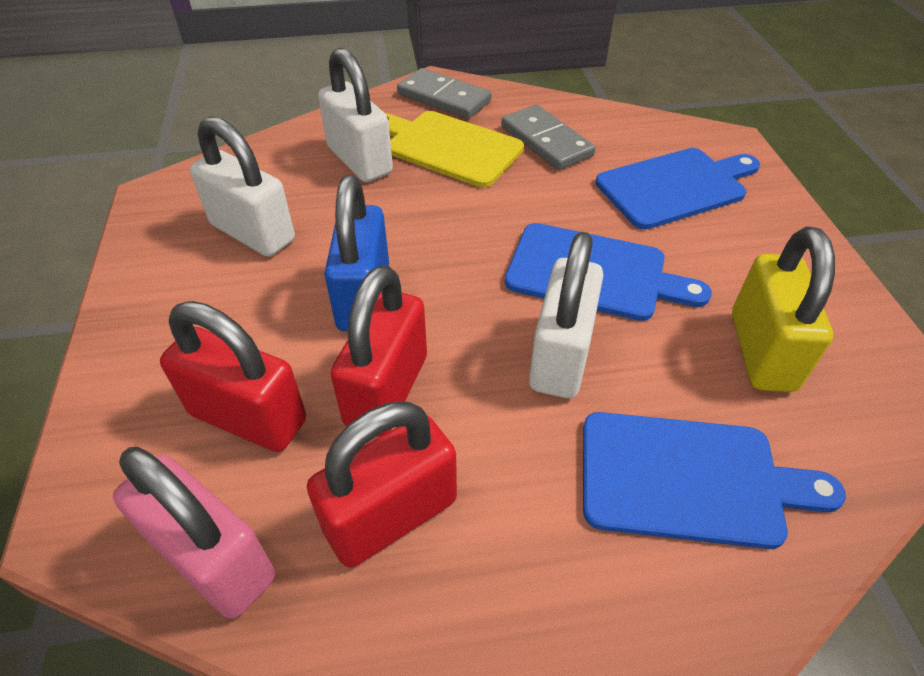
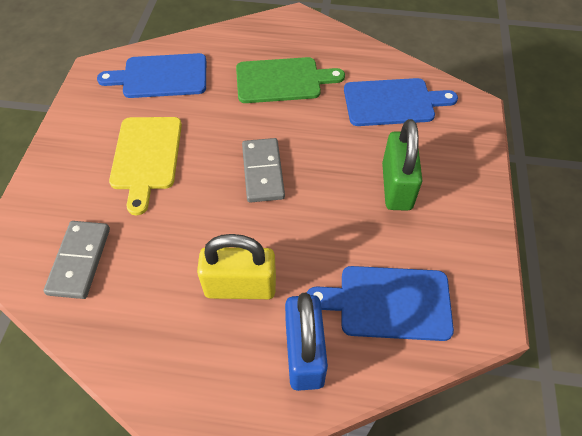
green cutting board: 0 -> 1
green padlock: 0 -> 1
pink padlock: 1 -> 0
red padlock: 3 -> 0
white padlock: 3 -> 0

